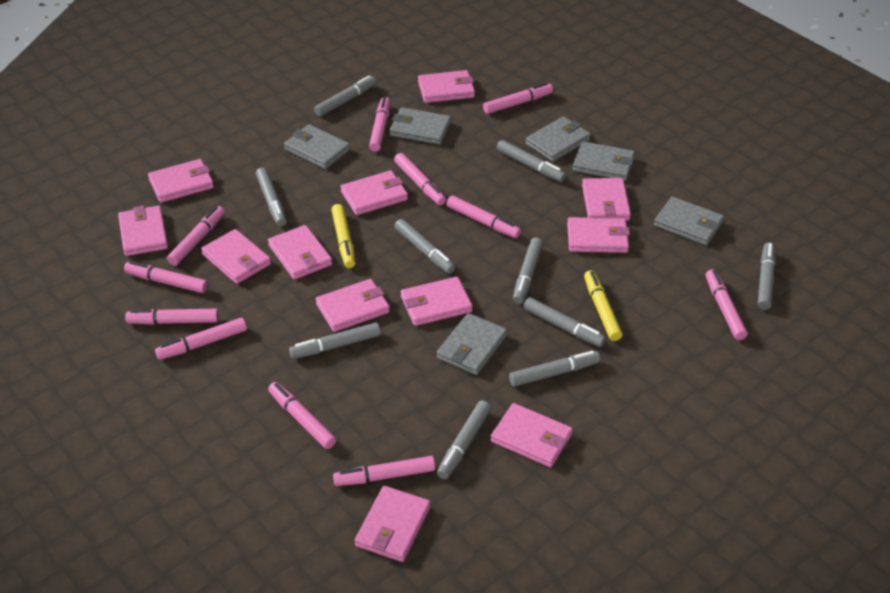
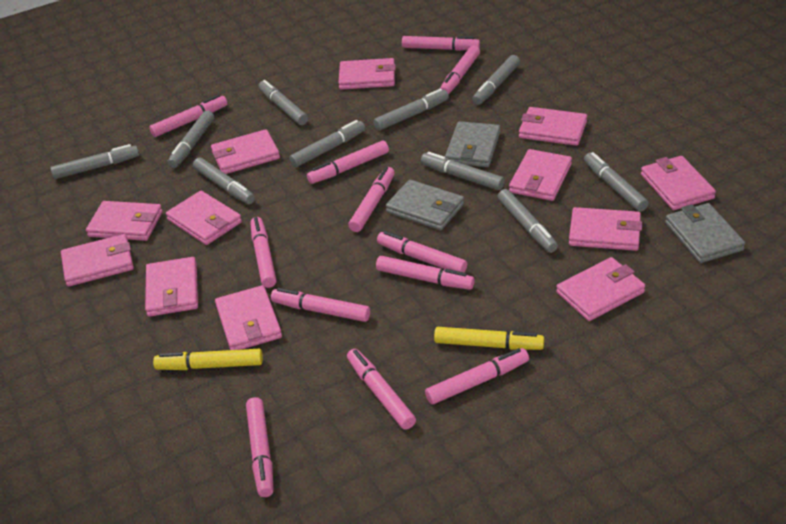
grey wallet: 6 -> 3
pink marker: 11 -> 12

